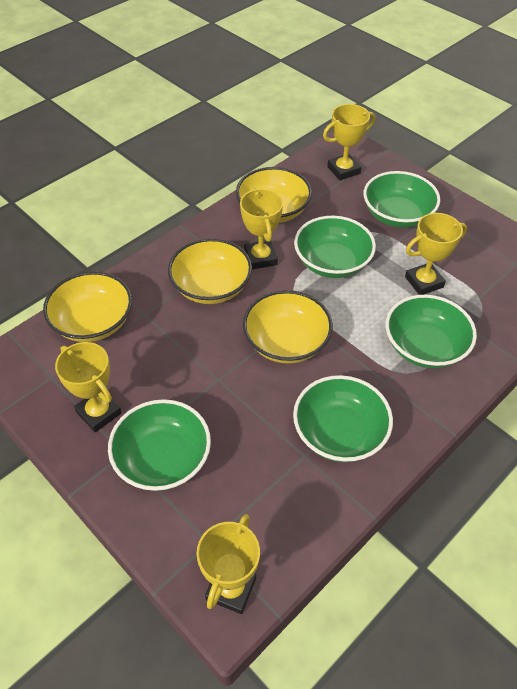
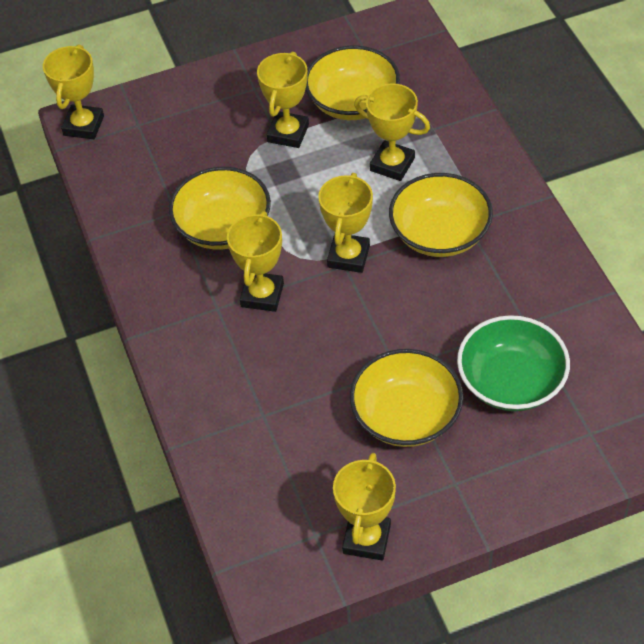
green bowl: 5 -> 1
yellow trophy: 5 -> 6

